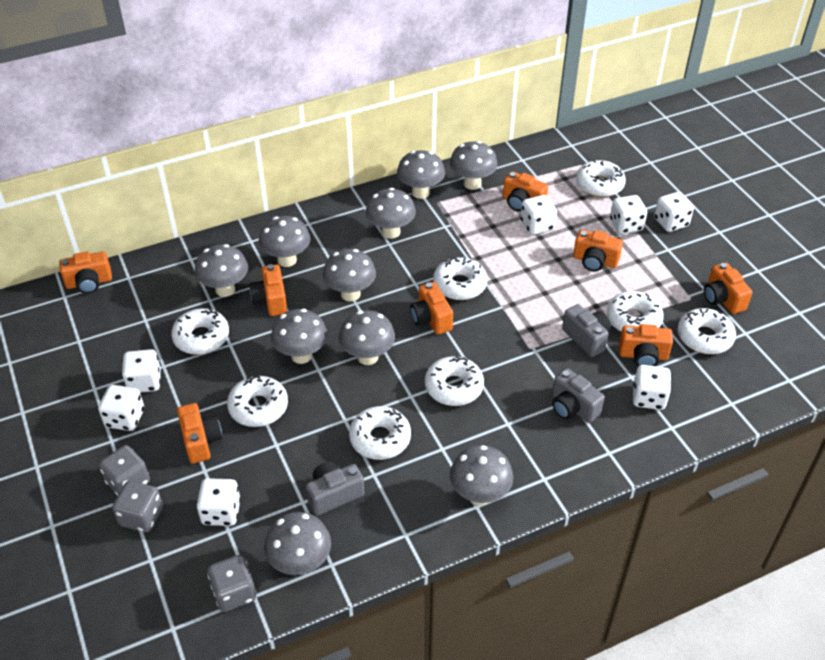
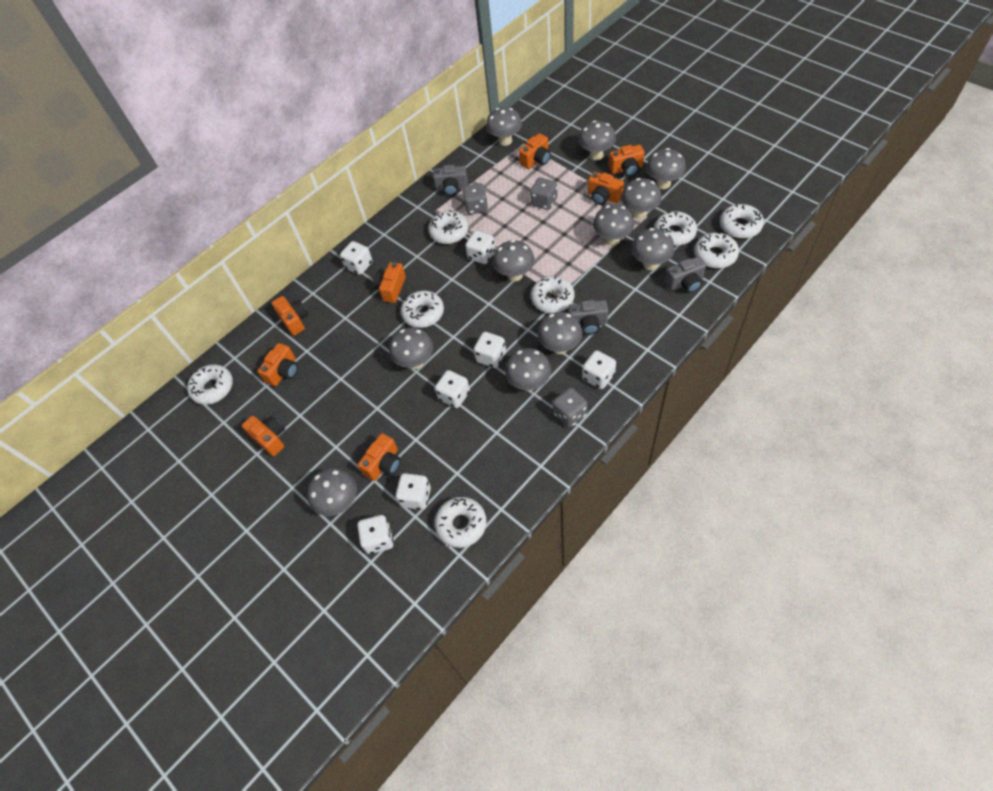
grey mushroom: 10 -> 11

